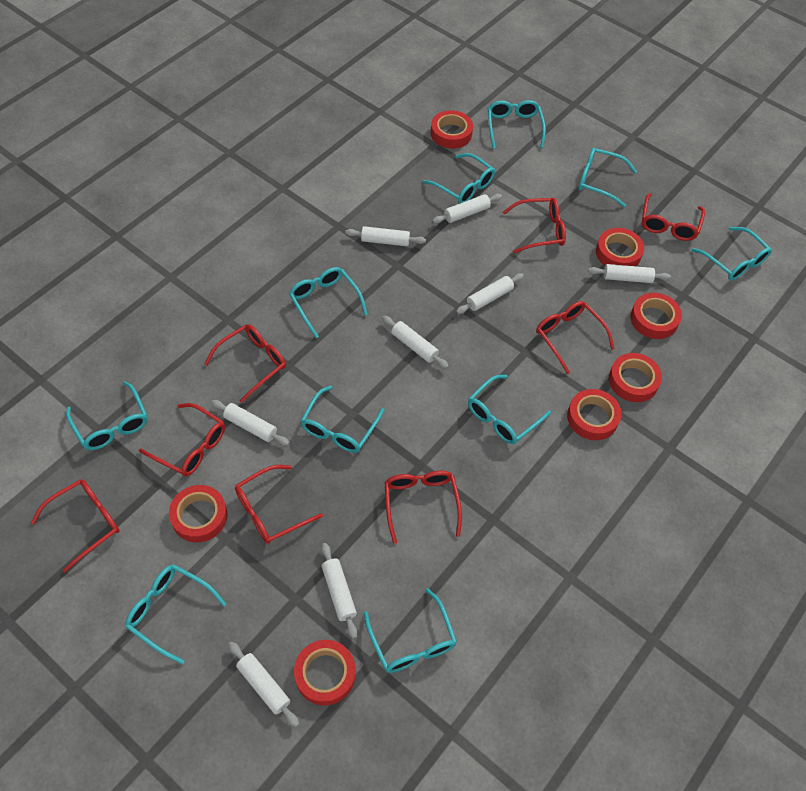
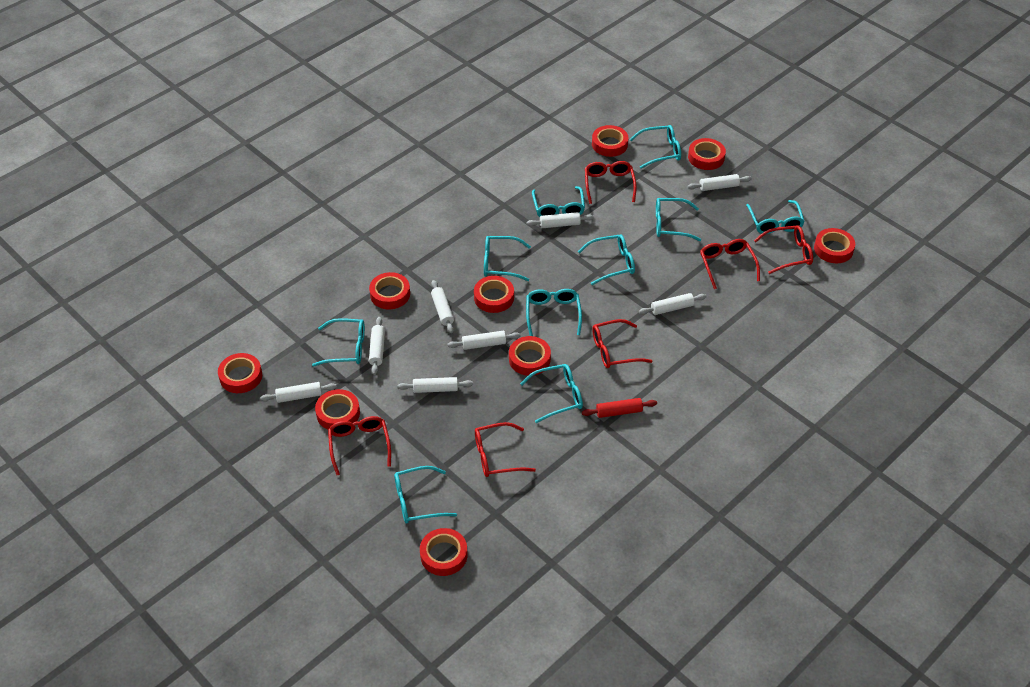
red glasses: 8 -> 6
red rolling pin: 0 -> 1
red tape: 7 -> 9

